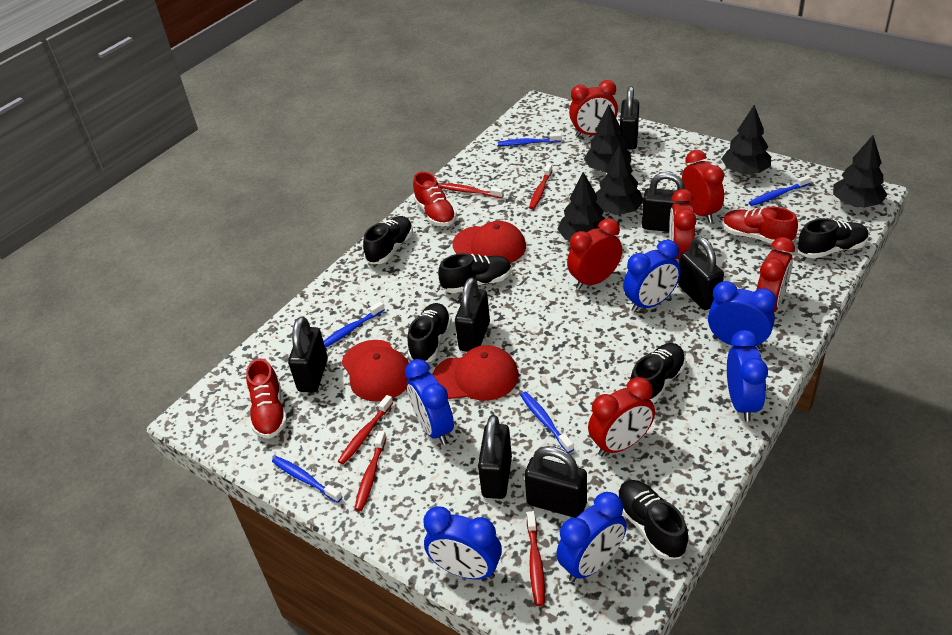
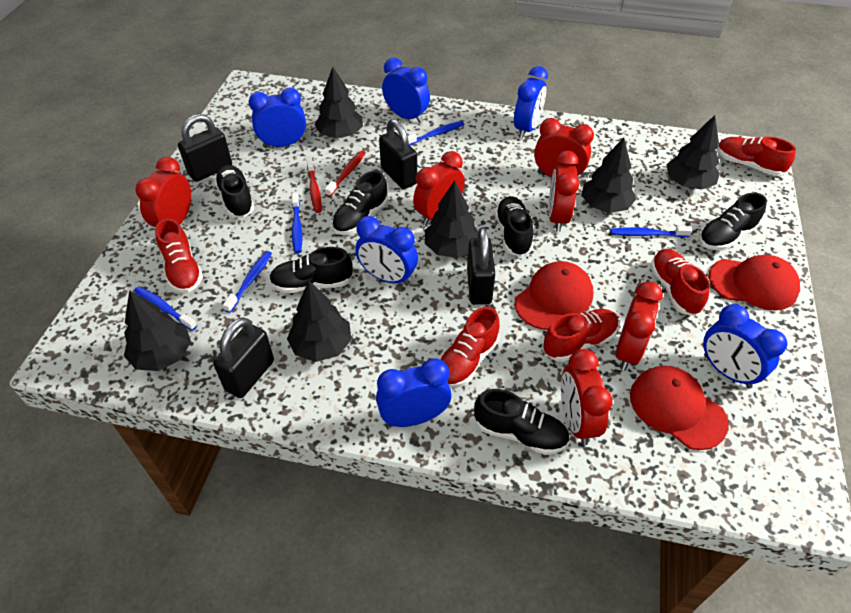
black padlock: 7 -> 4
black tree: 5 -> 6
red shoe: 3 -> 5
red toothbrush: 5 -> 2

